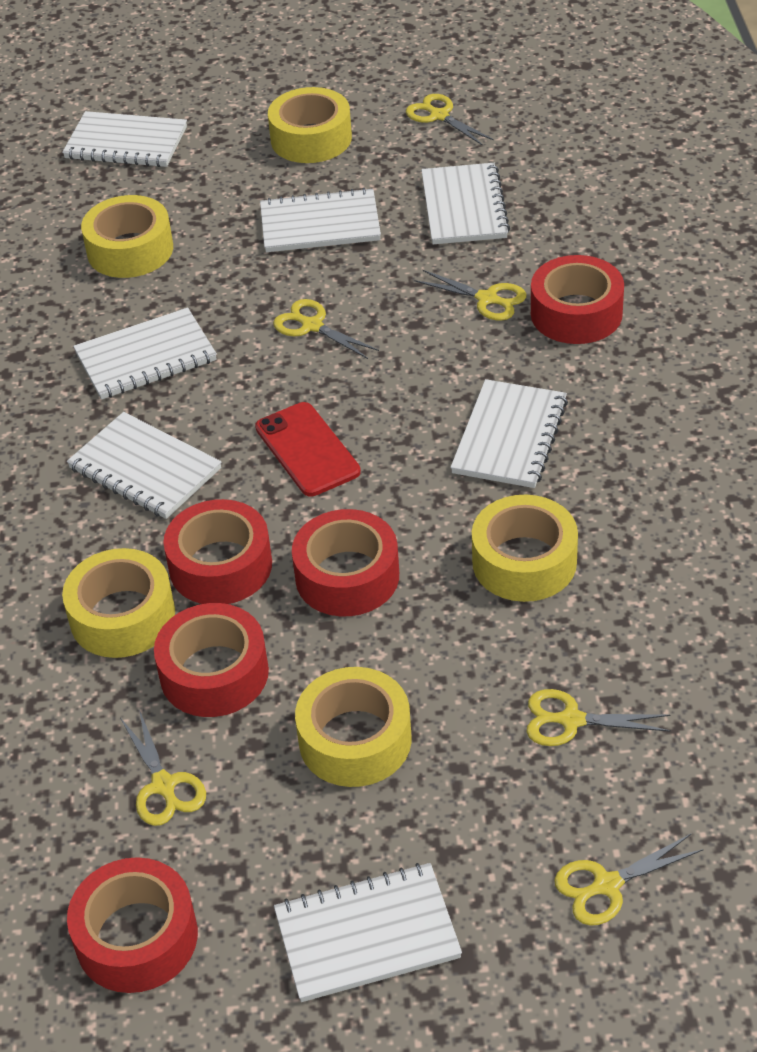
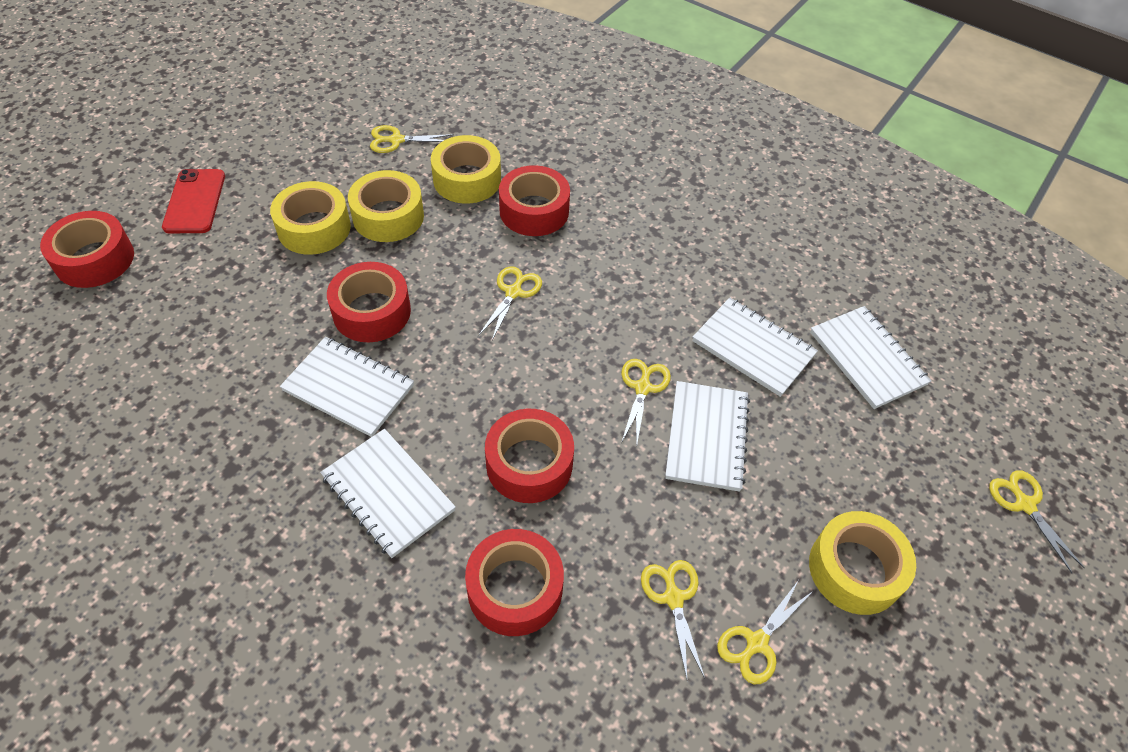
white notebook: 7 -> 5
yellow tape: 5 -> 4

